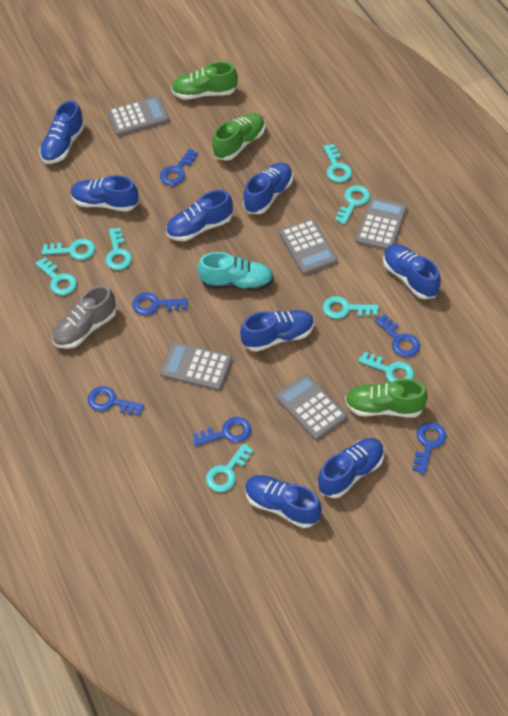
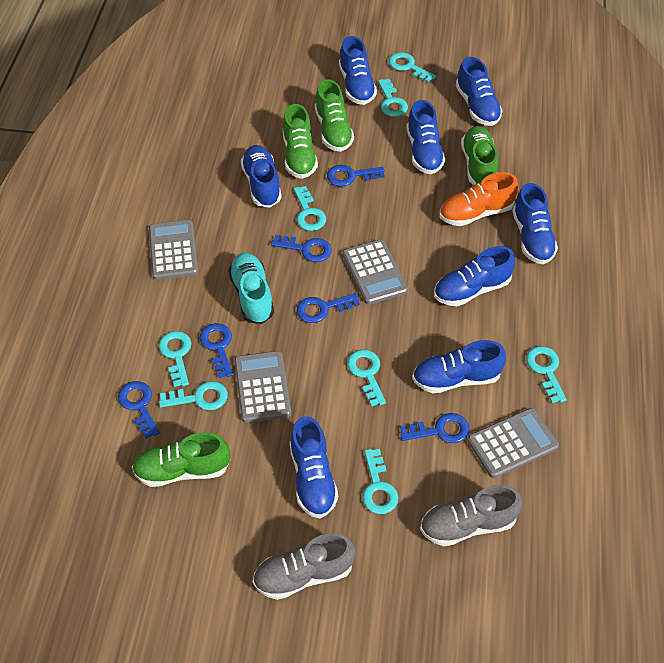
green shoe: 3 -> 4
grey calculator: 5 -> 4
grey shoe: 1 -> 2
orange shoe: 0 -> 1

